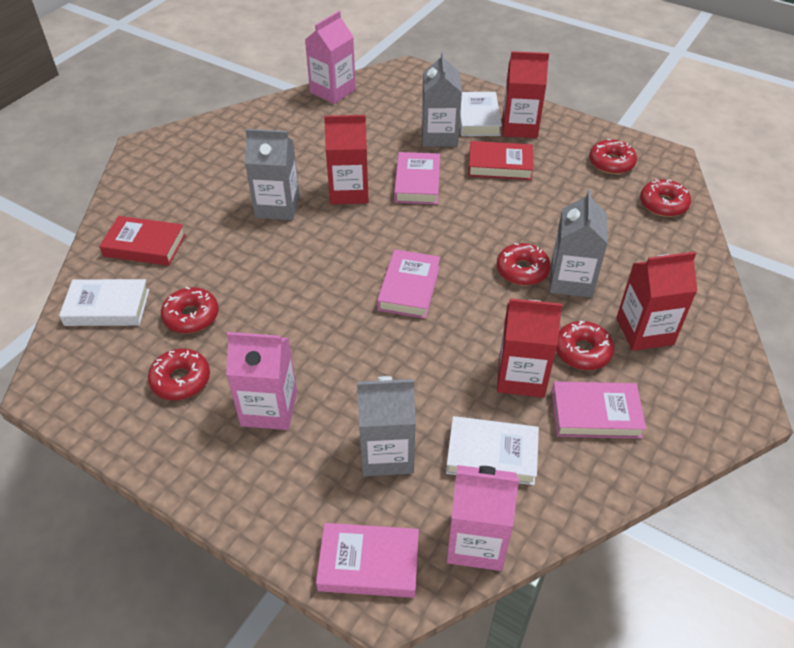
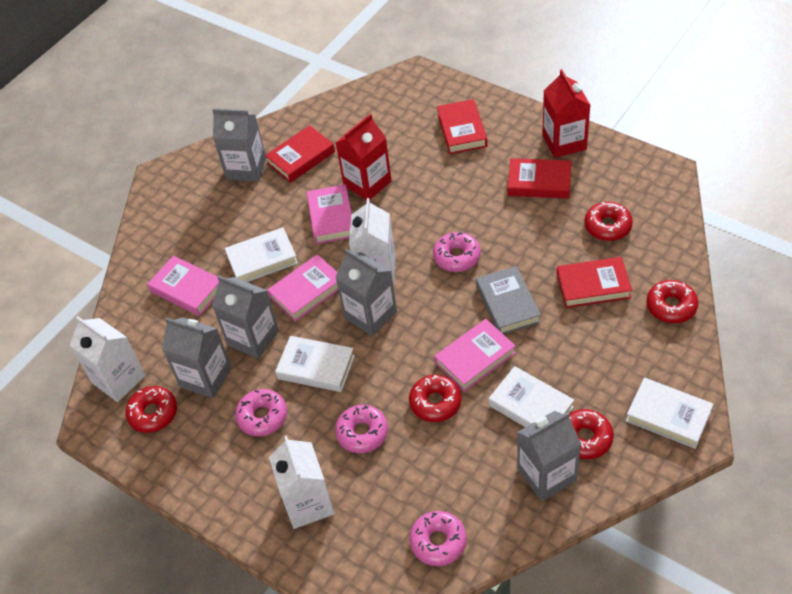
grey book: 0 -> 1
grey carton: 4 -> 5
pink carton: 3 -> 0
pink donut: 0 -> 4
red book: 2 -> 4
red carton: 4 -> 2
red donut: 6 -> 5
white book: 3 -> 4
white carton: 0 -> 3

